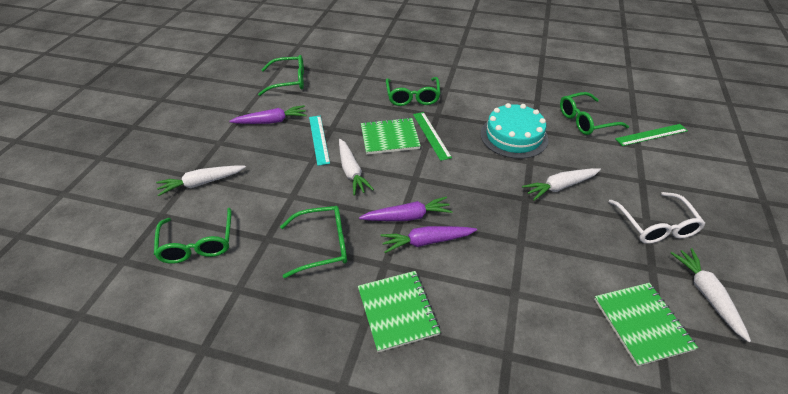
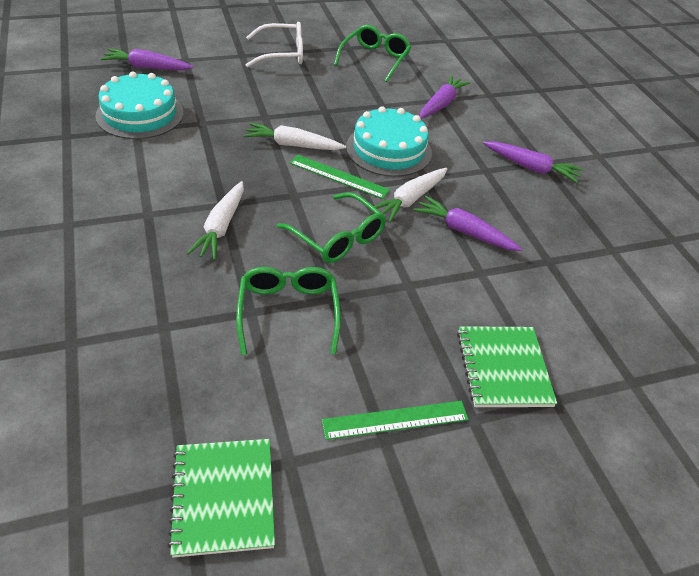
green glasses: 5 -> 3
green notebook: 3 -> 2
purple carrot: 3 -> 4
turquoise cake: 1 -> 2
turquoise ruler: 1 -> 0
white carrot: 4 -> 3

